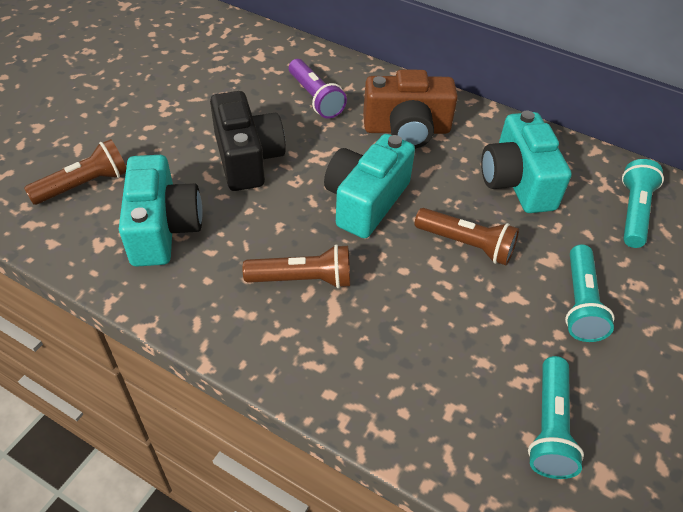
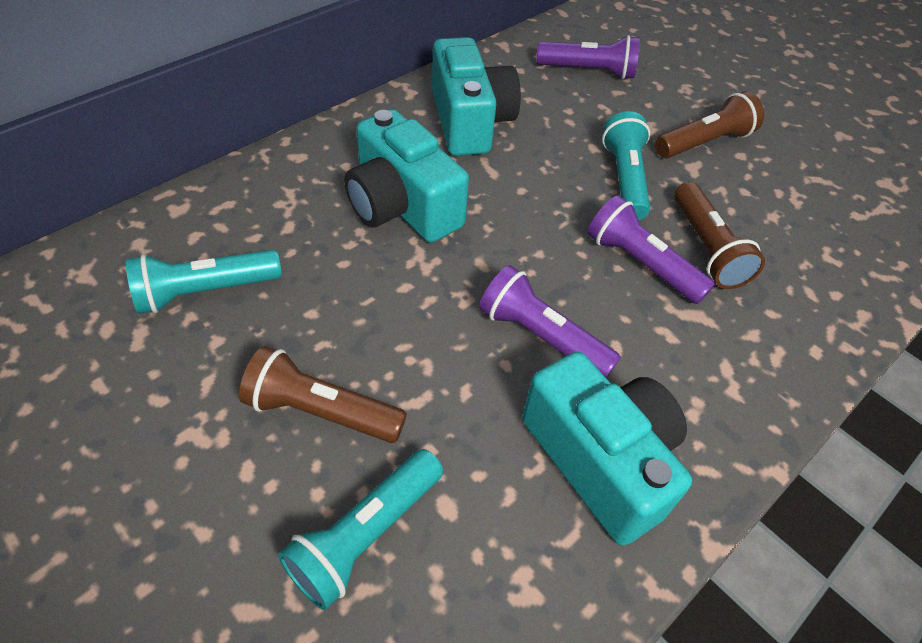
black camera: 1 -> 0
brown camera: 1 -> 0
purple flashlight: 1 -> 3

